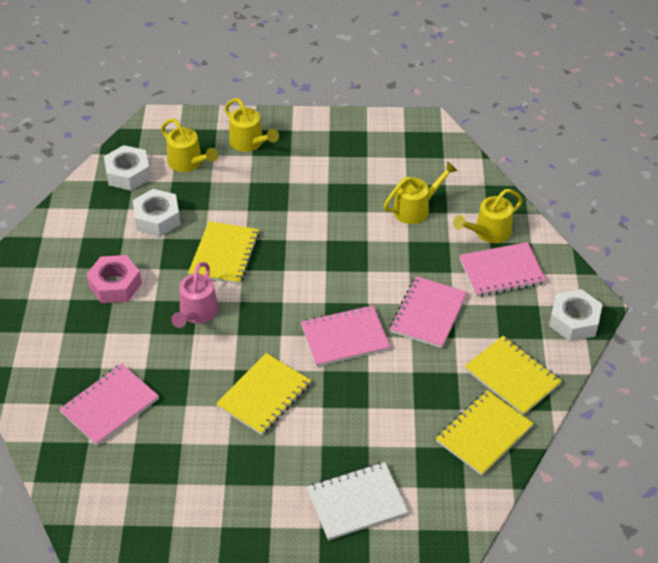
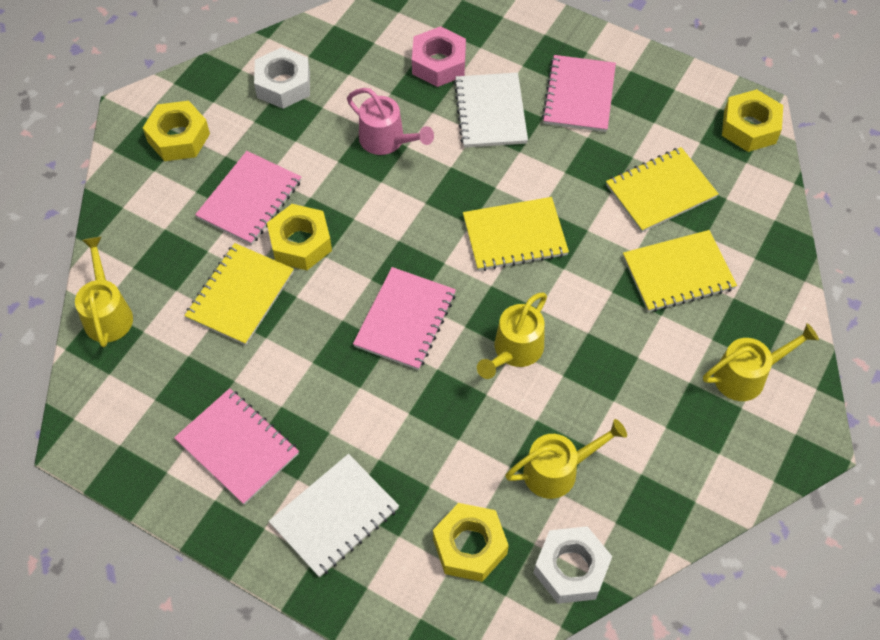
white notebook: 1 -> 2
white nut: 3 -> 2
yellow nut: 0 -> 4

